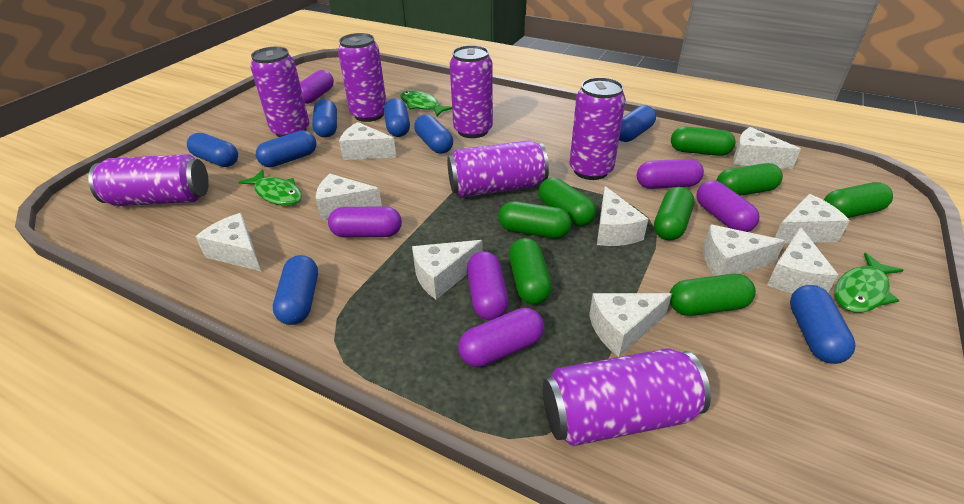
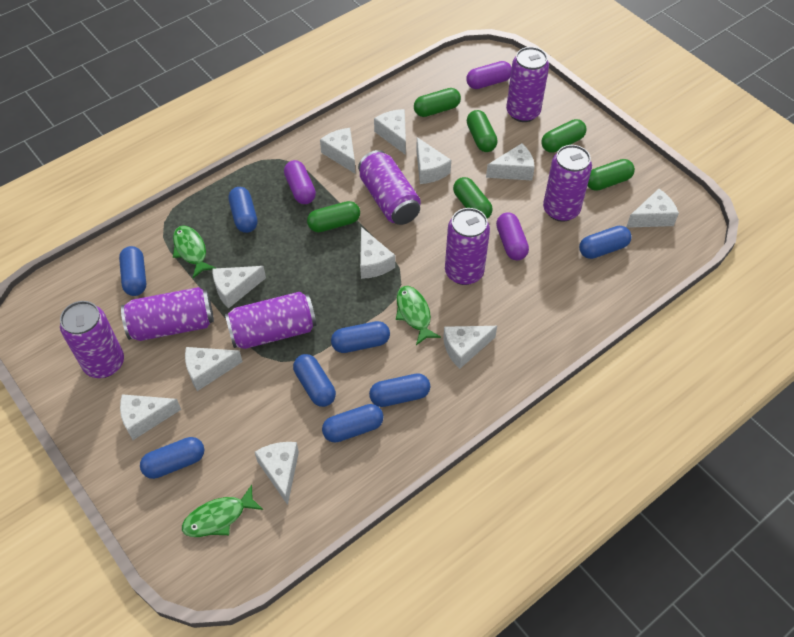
green capsule: 8 -> 6
purple capsule: 6 -> 3
white cheese: 10 -> 11

